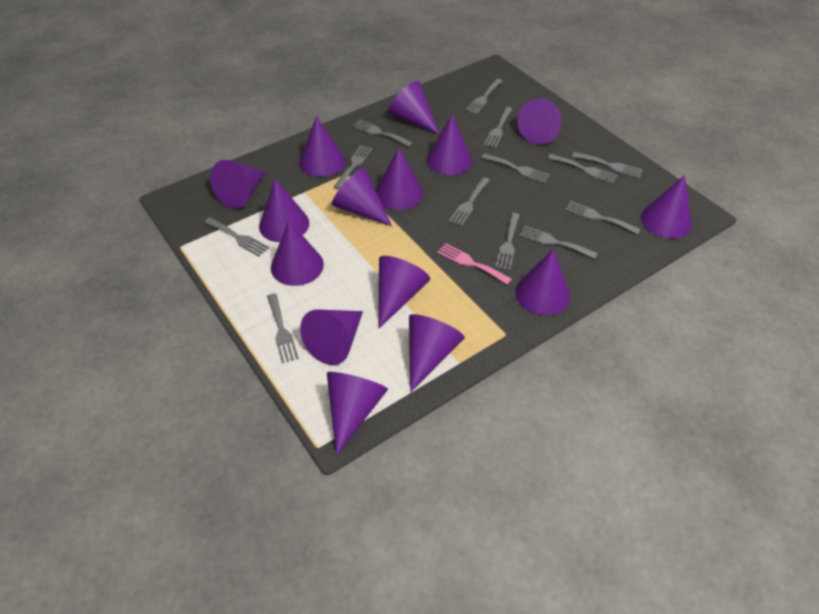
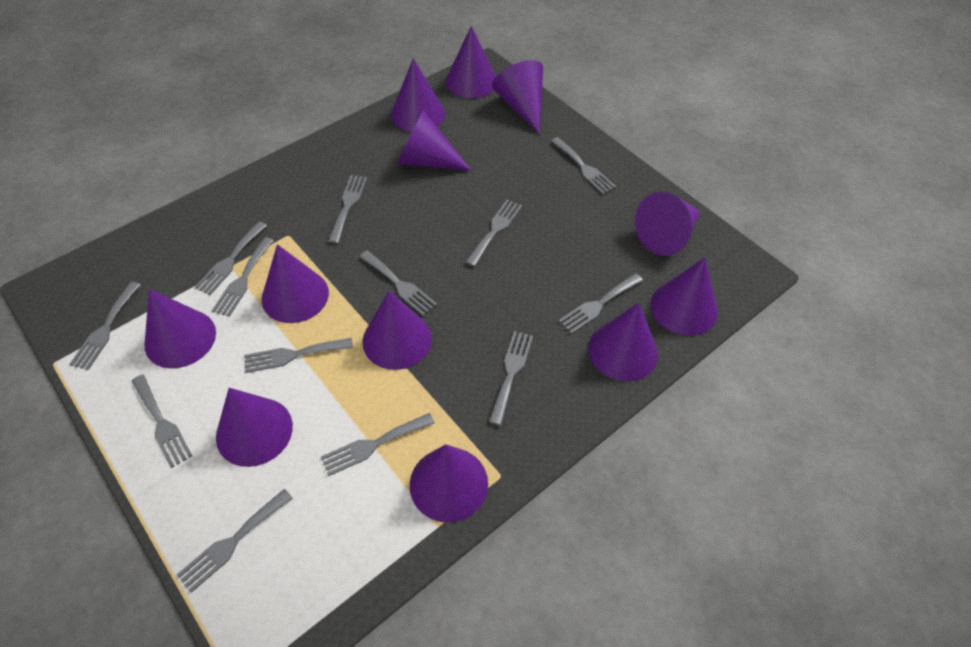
pink fork: 1 -> 0
purple cone: 15 -> 12

